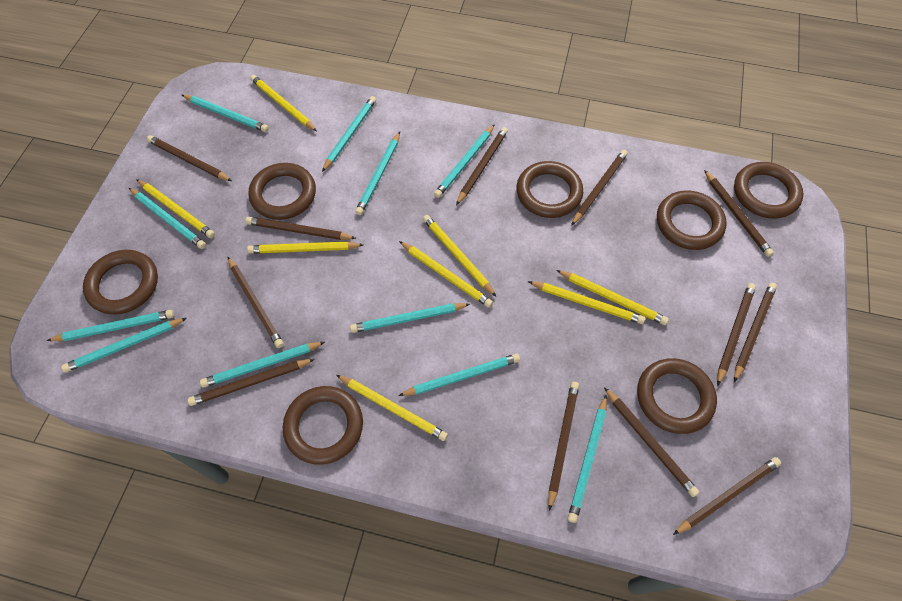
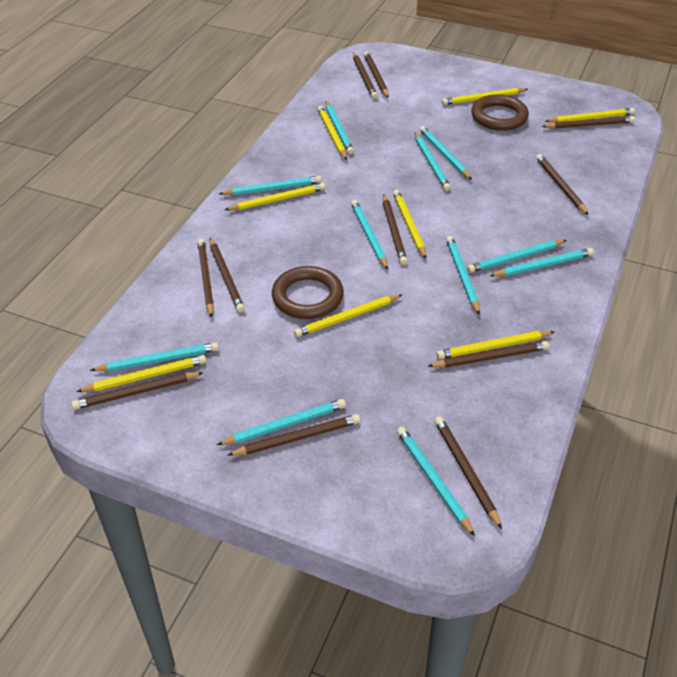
brown pencil: 12 -> 11
brown ring: 7 -> 2

